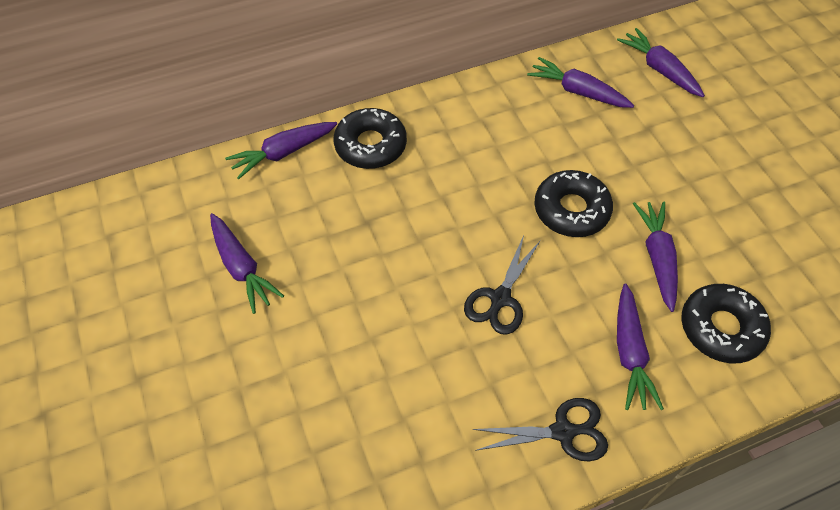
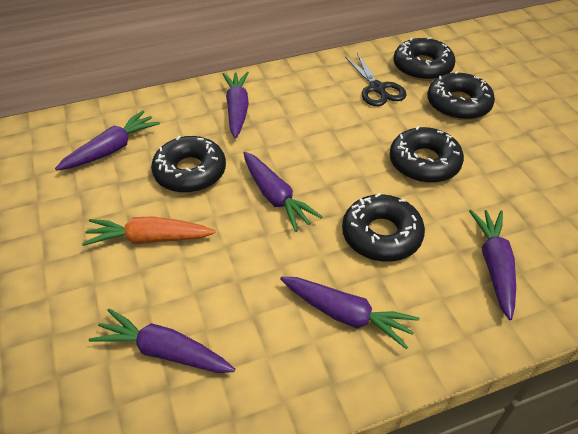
black donut: 3 -> 5
black scissors: 2 -> 1
orange carrot: 0 -> 1

